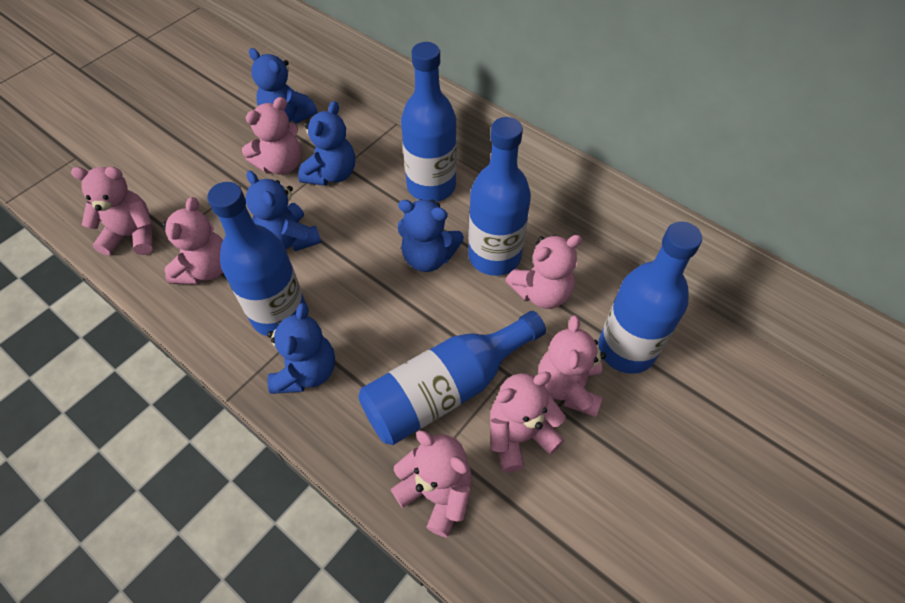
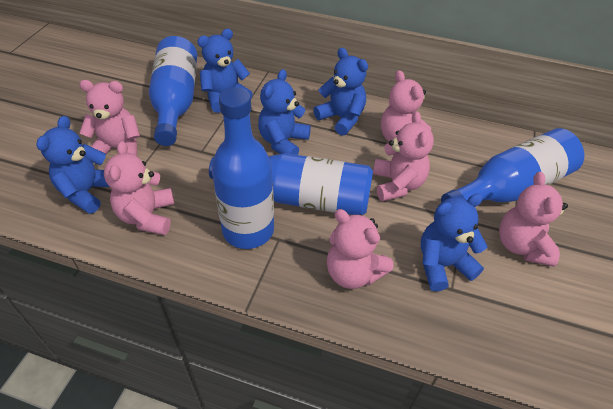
blue bottle: 5 -> 4
pink teddy bear: 7 -> 6

